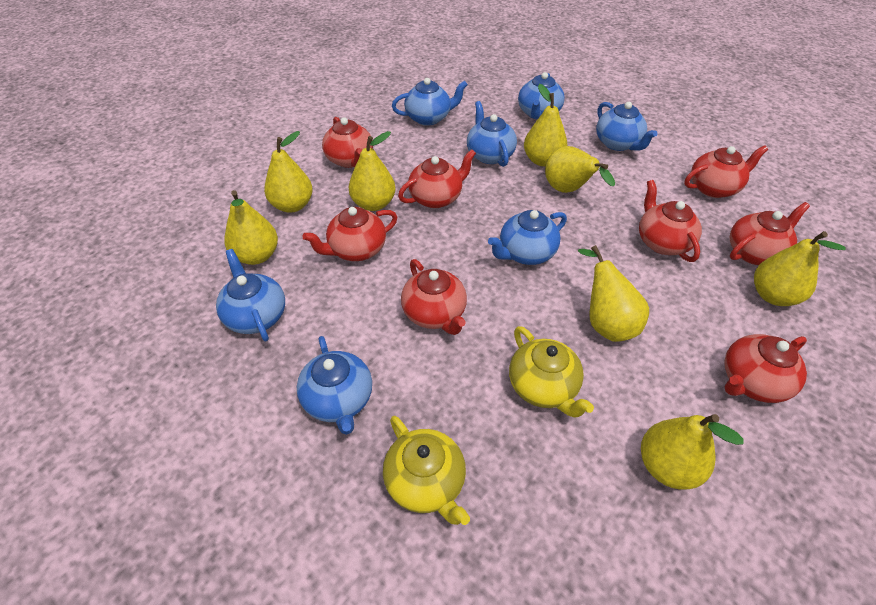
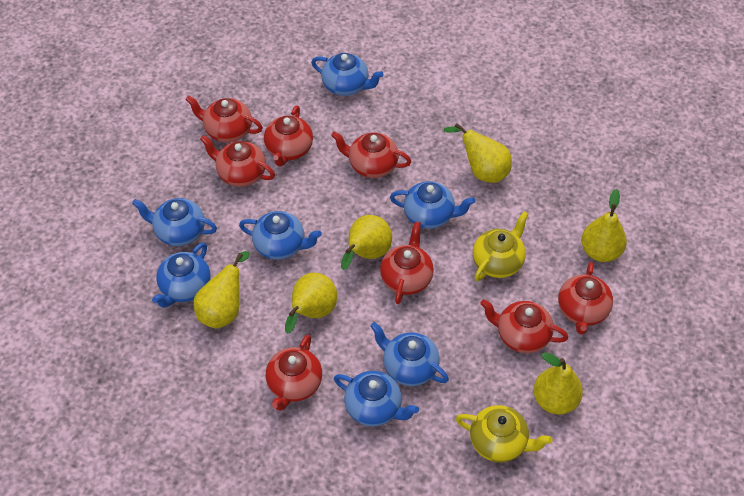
yellow pear: 8 -> 6

